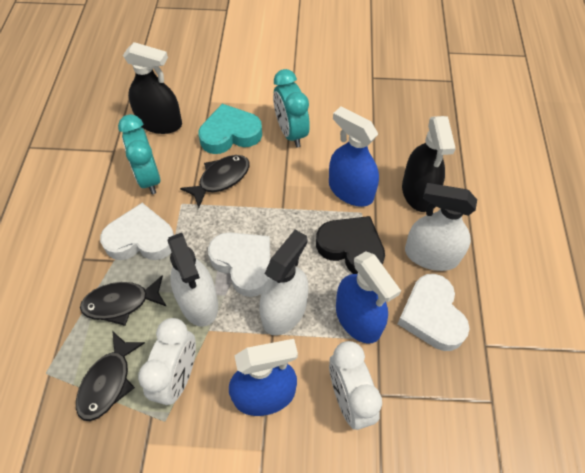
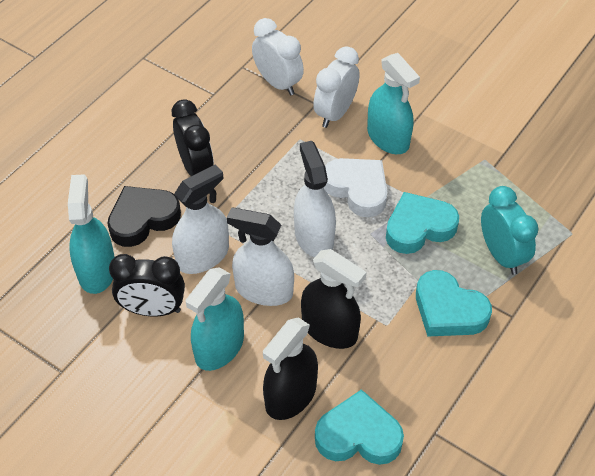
black clock: 0 -> 2
black fish: 3 -> 0
blue spray bottle: 3 -> 0
turquoise clock: 2 -> 1
turquoise heart: 1 -> 3
turquoise spray bottle: 0 -> 3
white heart: 3 -> 1

